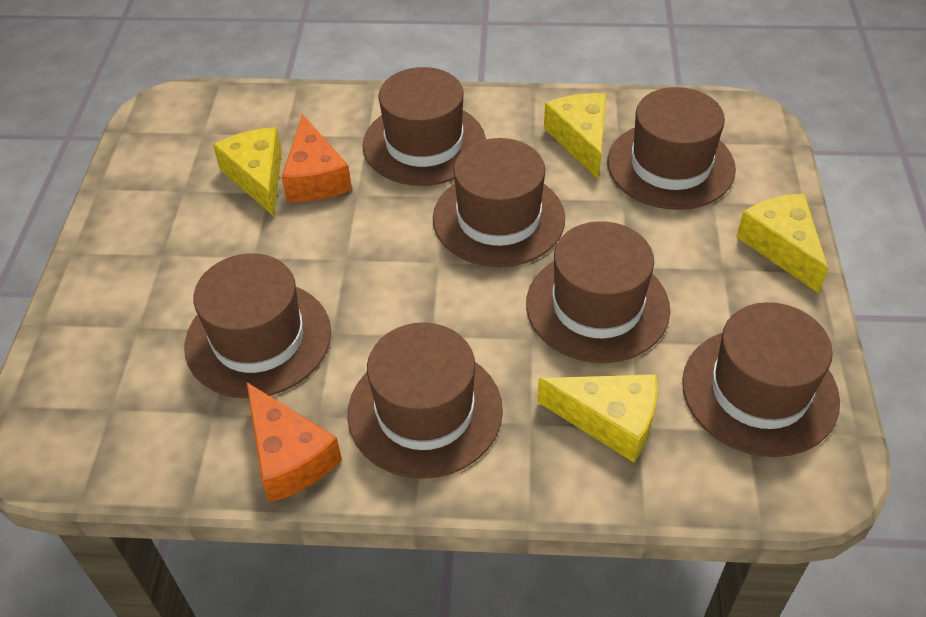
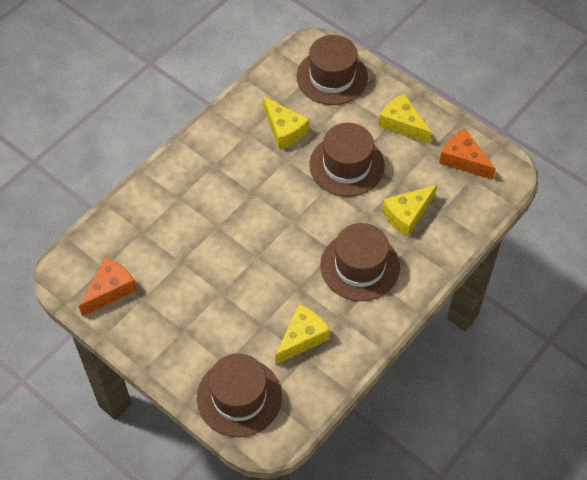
brown hat: 7 -> 4

